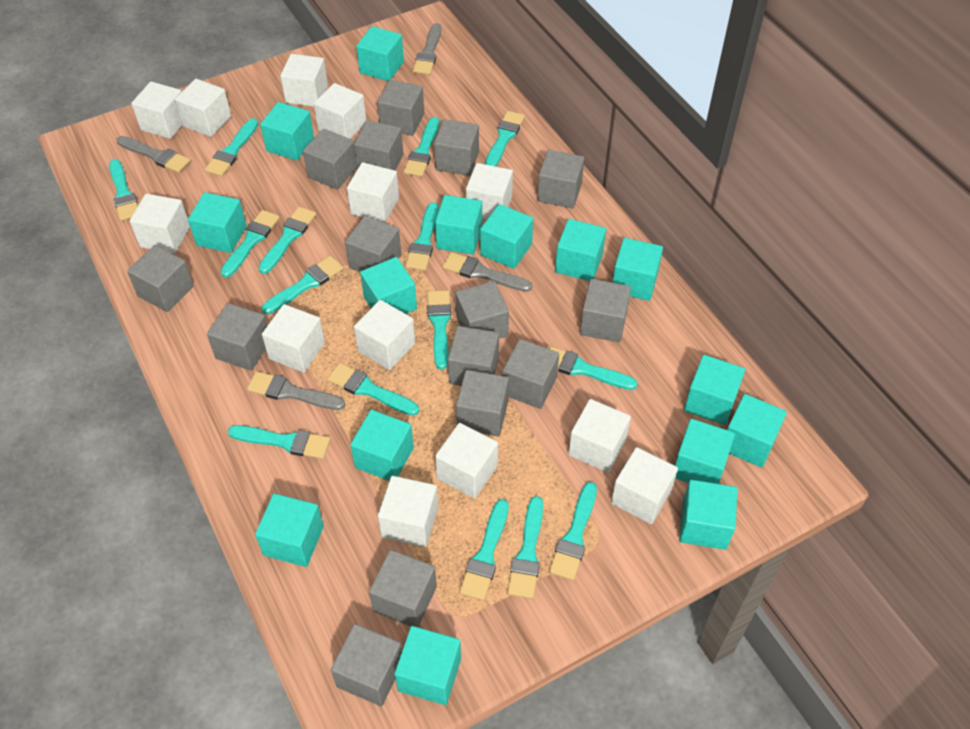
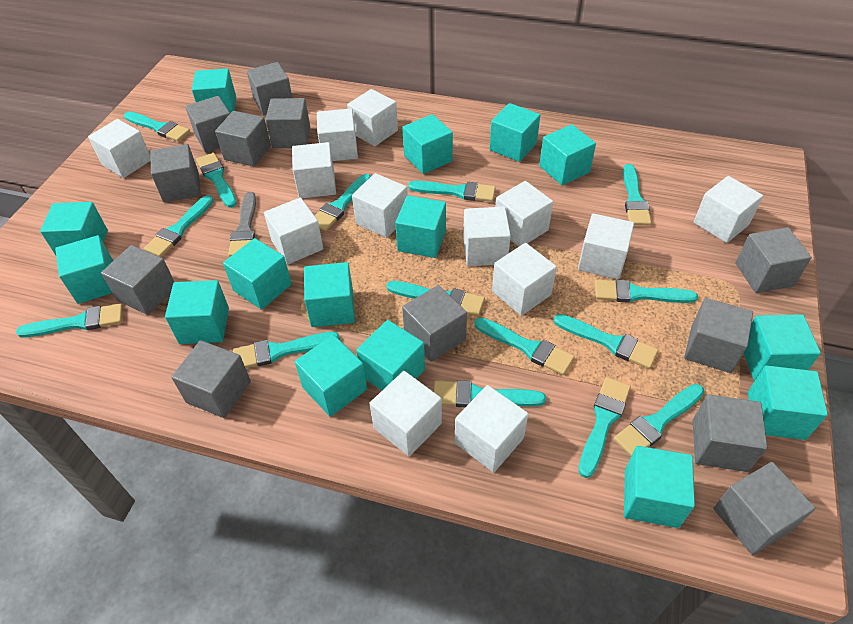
grey brush: 4 -> 1
grey cube: 15 -> 12

